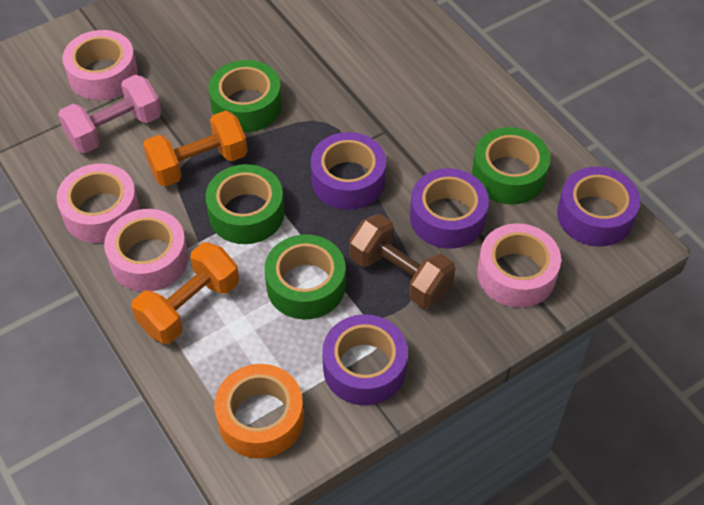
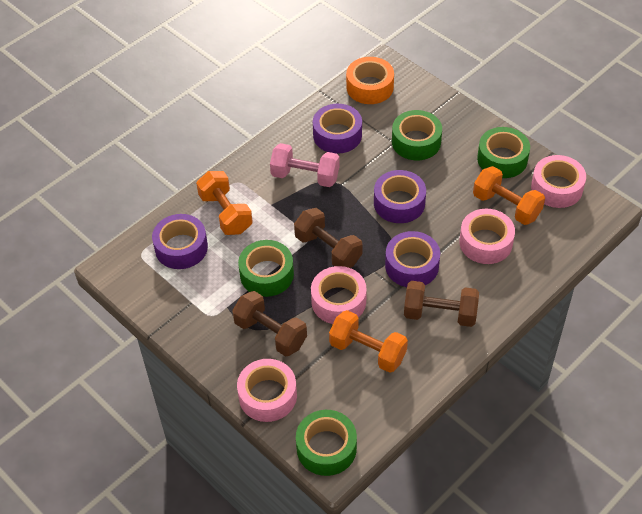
brown dumbbell: 1 -> 3
orange dumbbell: 2 -> 3

